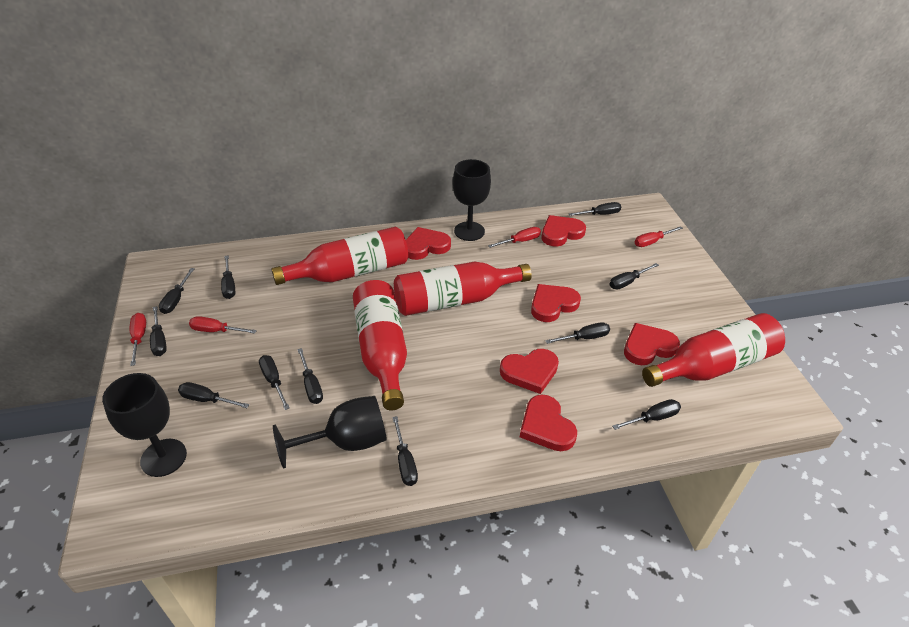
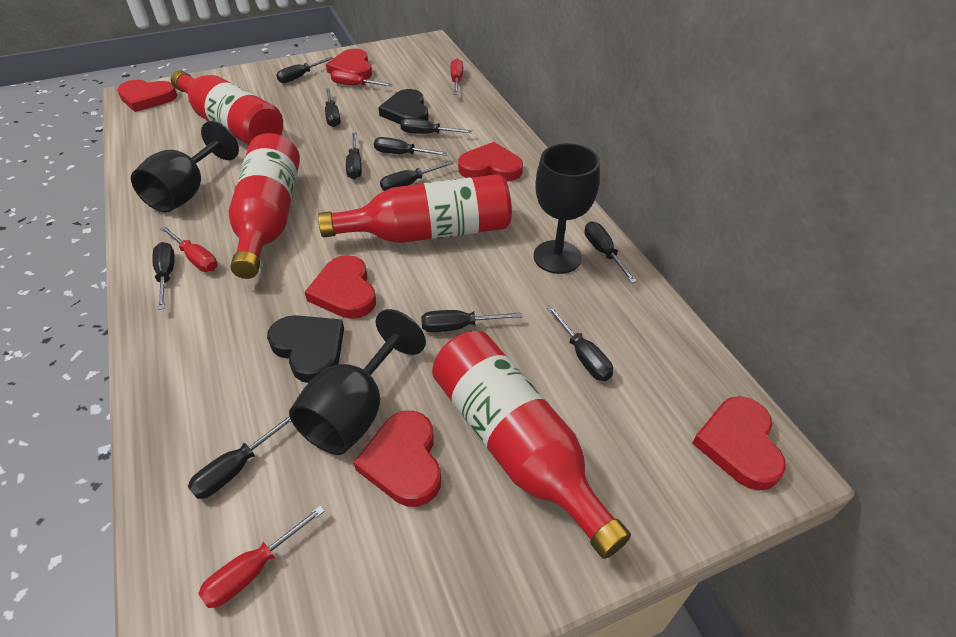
black heart: 0 -> 2

